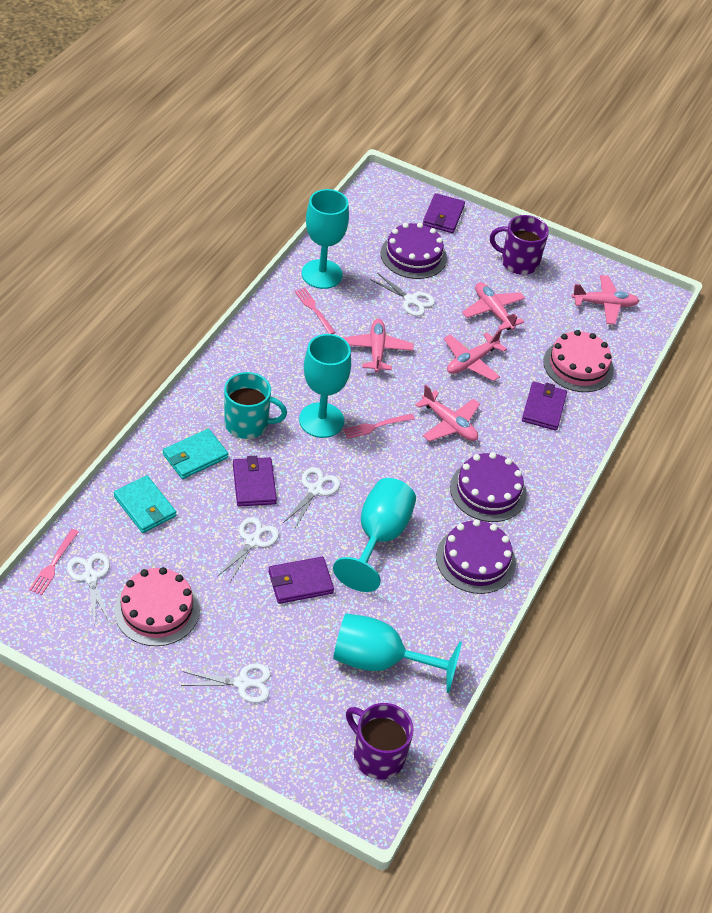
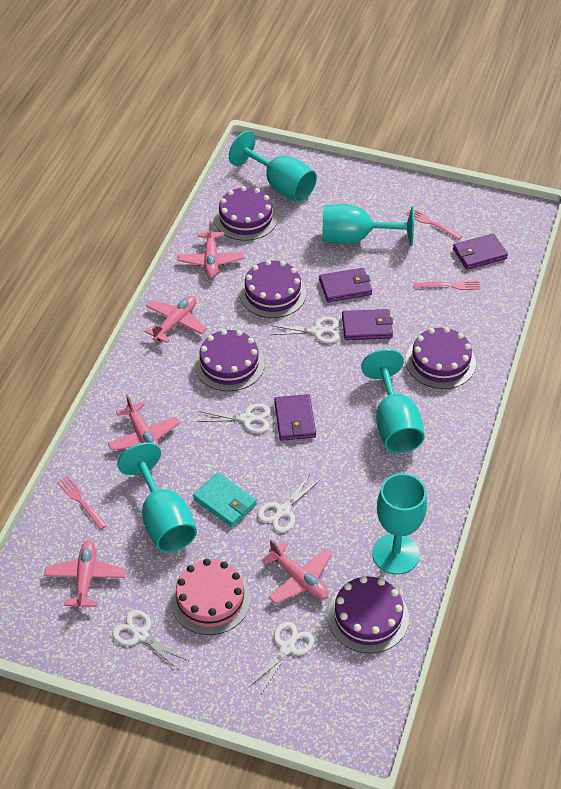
pink cake: 2 -> 1
purple cake: 3 -> 5
purple mug: 2 -> 0
turquoise goblet: 4 -> 5
turquoise mug: 1 -> 0
turquoise wallet: 2 -> 1

